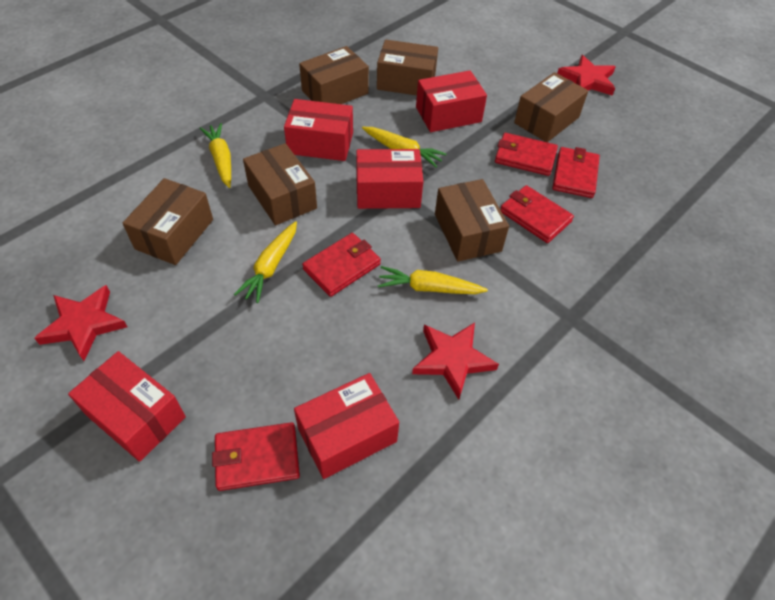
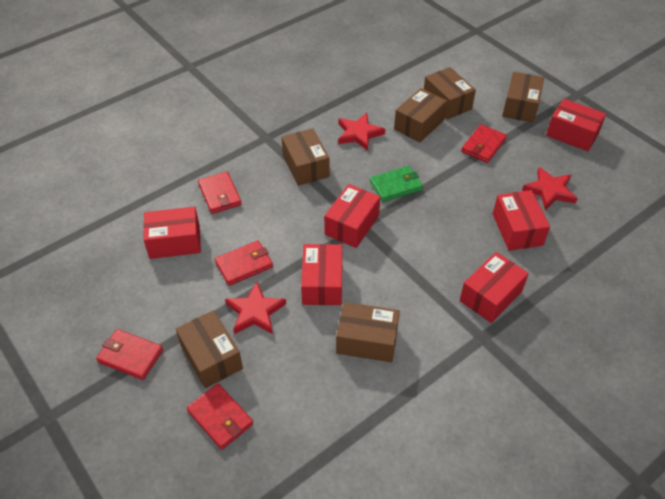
green wallet: 0 -> 1
red box: 5 -> 6
yellow carrot: 4 -> 0

